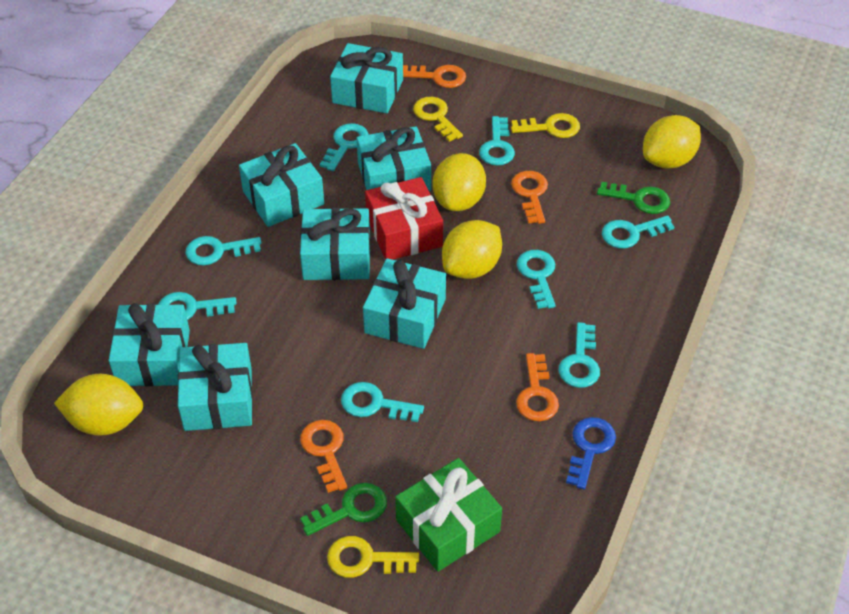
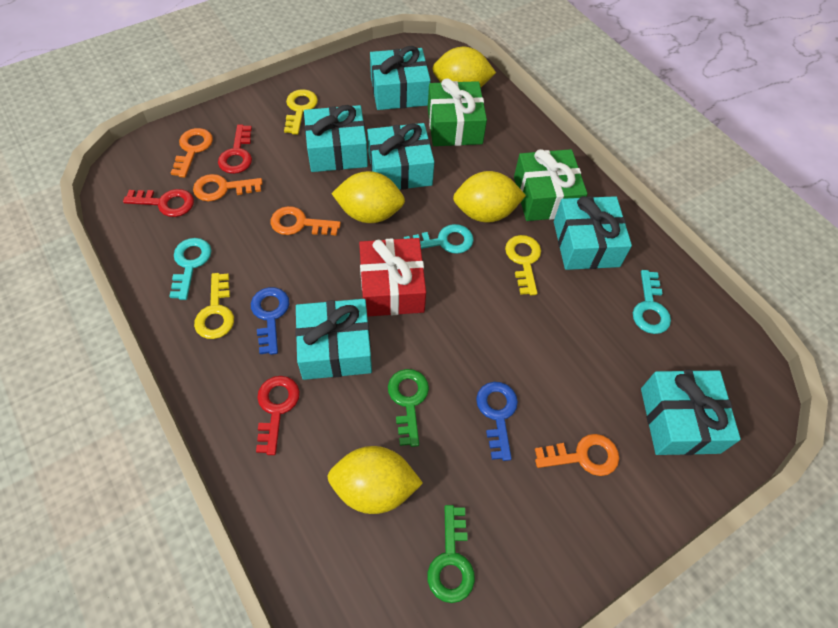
blue key: 1 -> 2
green gift: 1 -> 2
red key: 0 -> 3
turquoise gift: 7 -> 6
turquoise key: 8 -> 3

